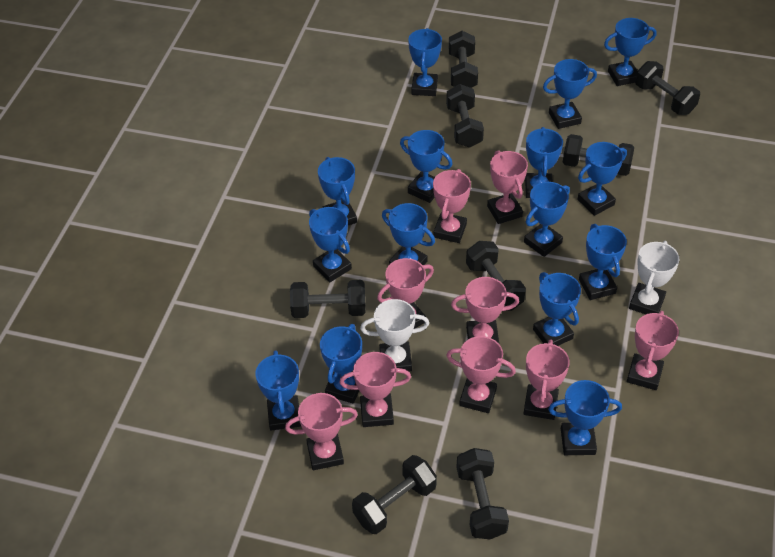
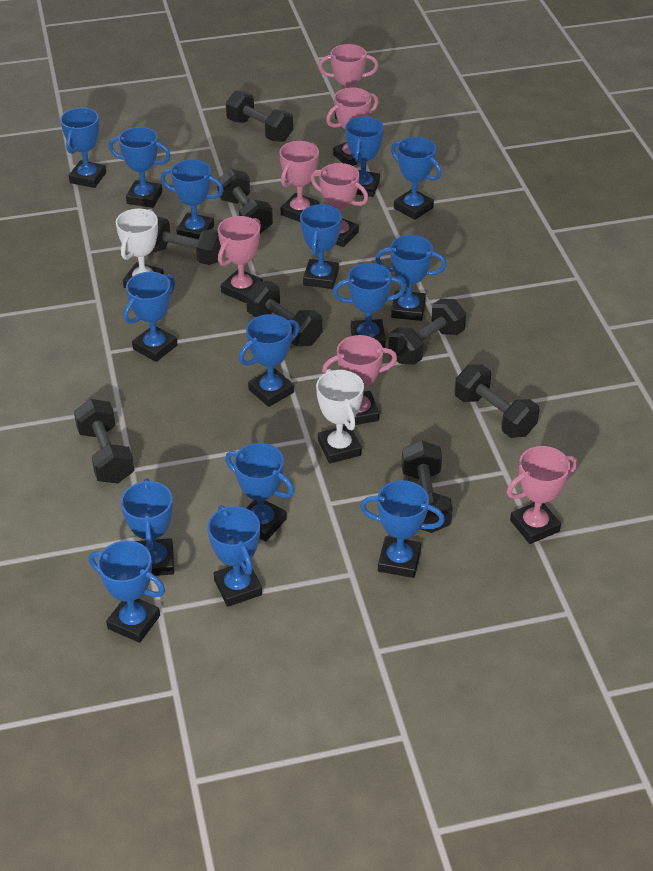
pink trophy: 9 -> 7

